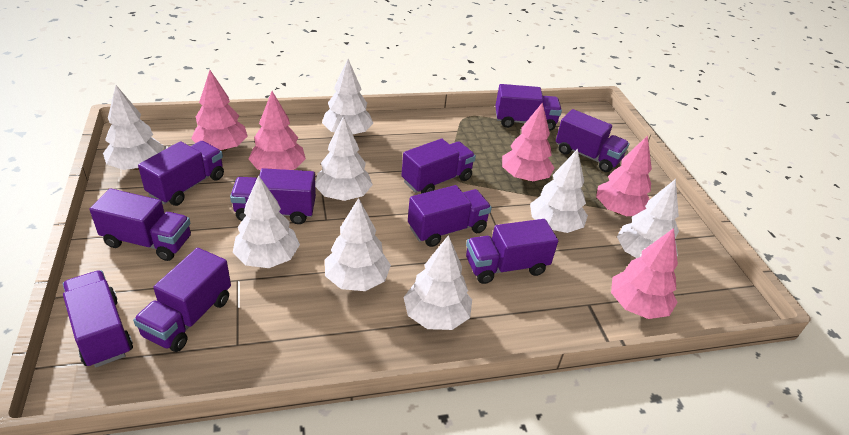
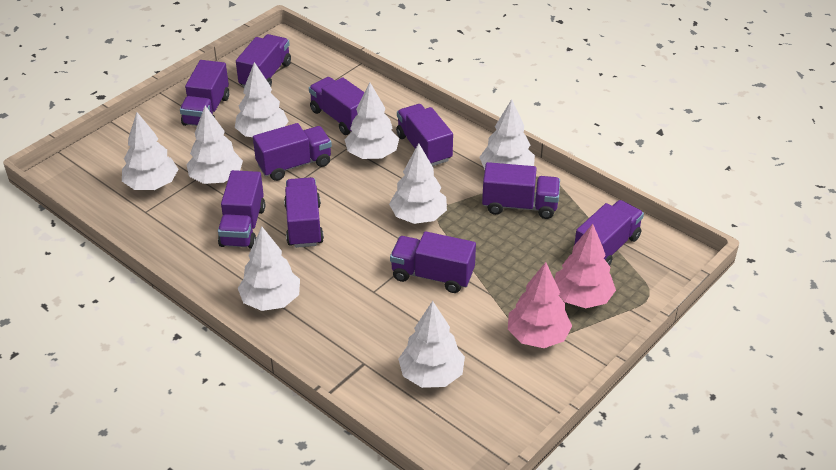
pink tree: 5 -> 2

